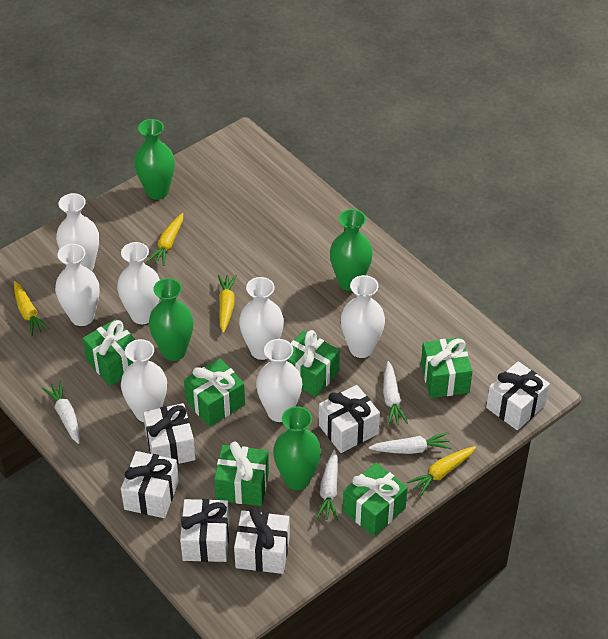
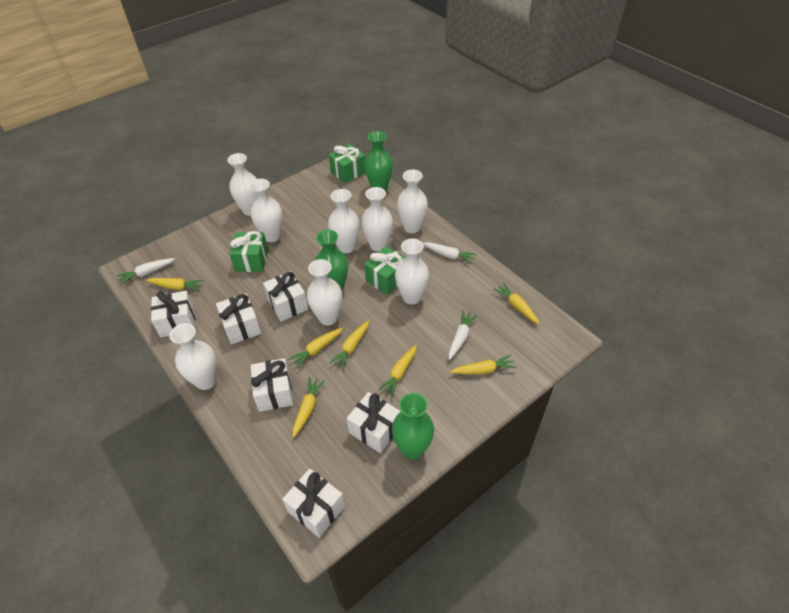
green gift: 6 -> 3
green vase: 4 -> 3
white carrot: 4 -> 3
white vase: 7 -> 8
yellow carrot: 4 -> 7

